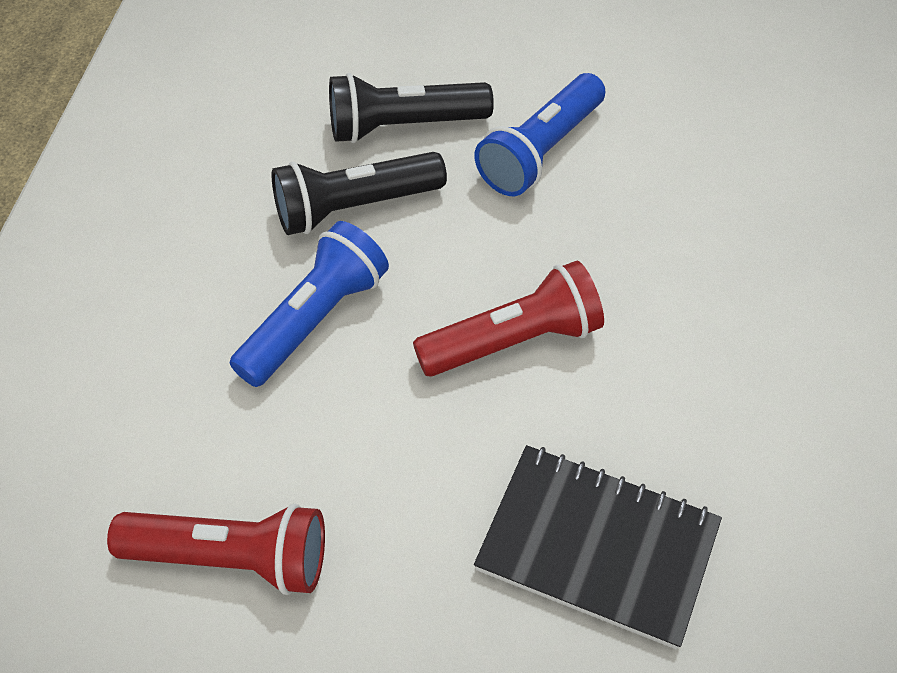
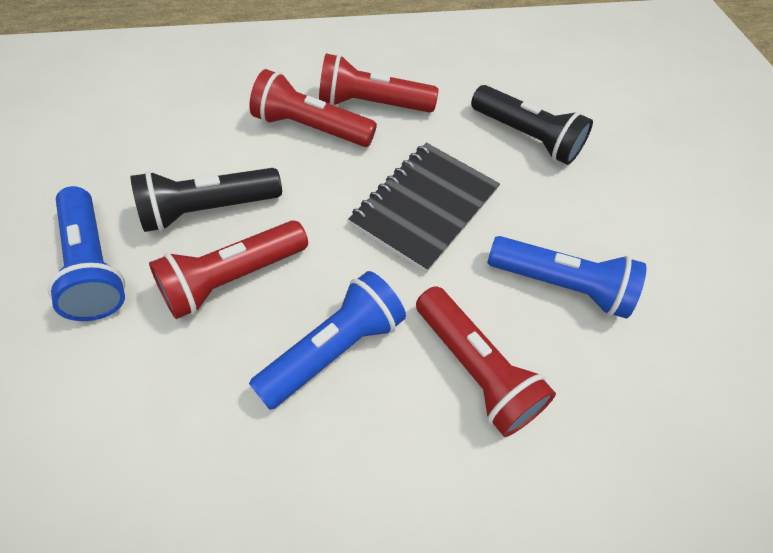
blue flashlight: 2 -> 3
red flashlight: 2 -> 4

